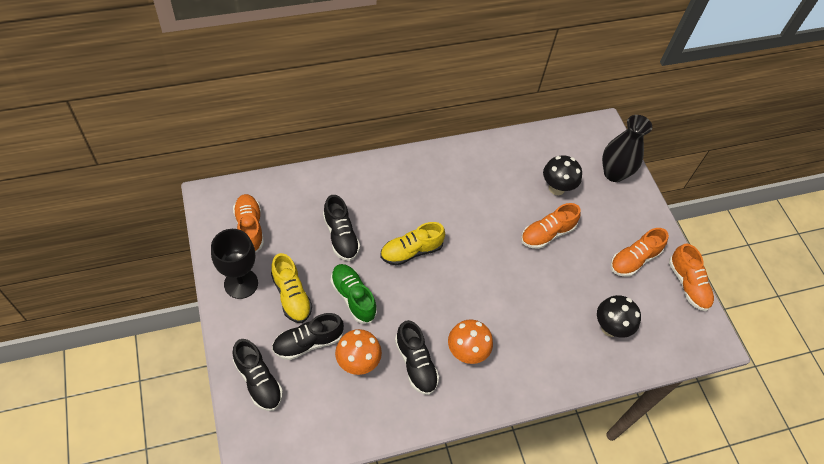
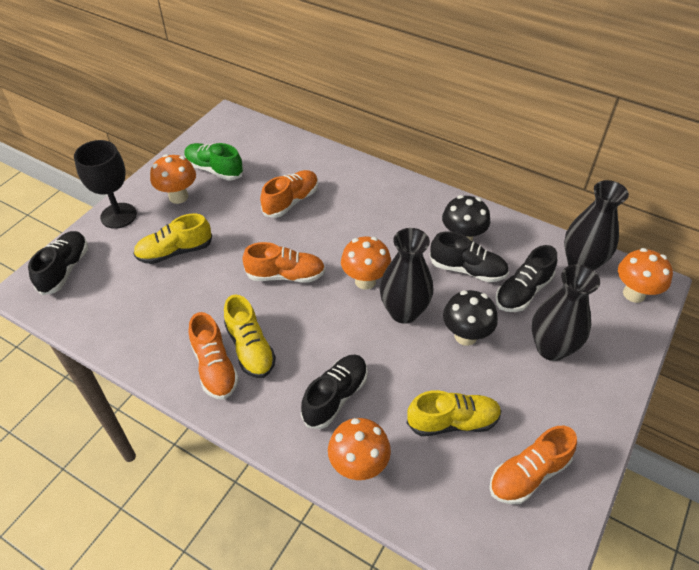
black vase: 1 -> 3
orange mushroom: 2 -> 4
yellow shoe: 2 -> 3

